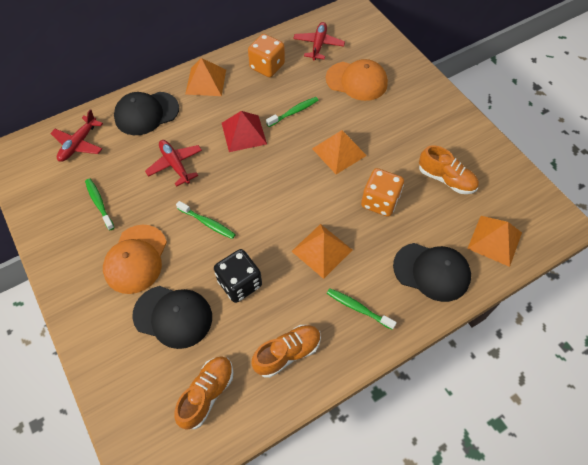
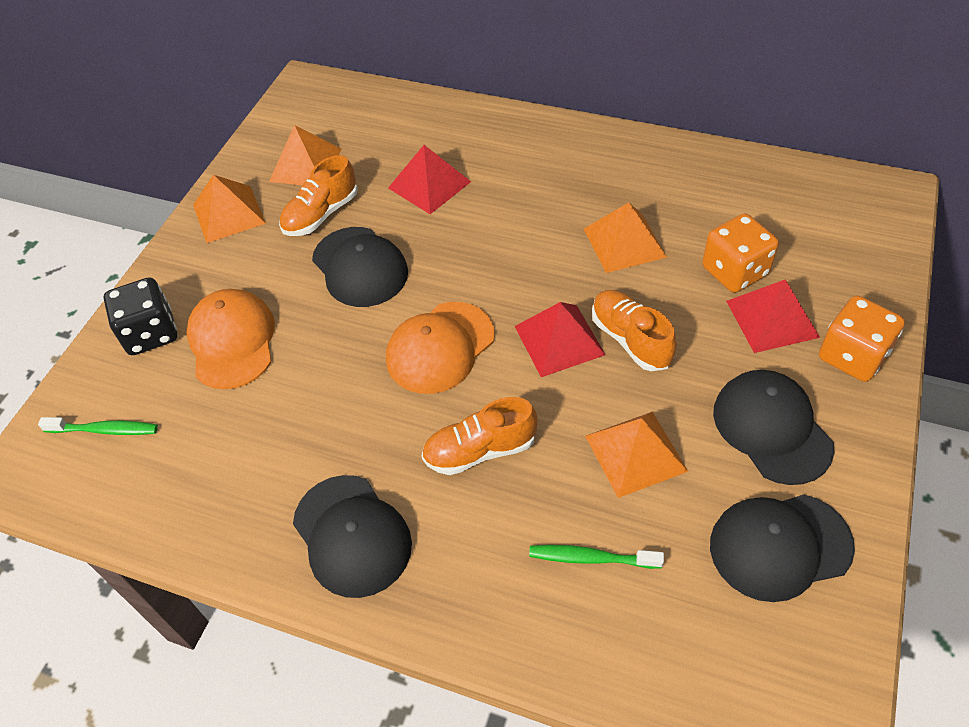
black cap: 3 -> 4
green toothbrush: 4 -> 2
red plane: 3 -> 0
red pyramid: 1 -> 3

